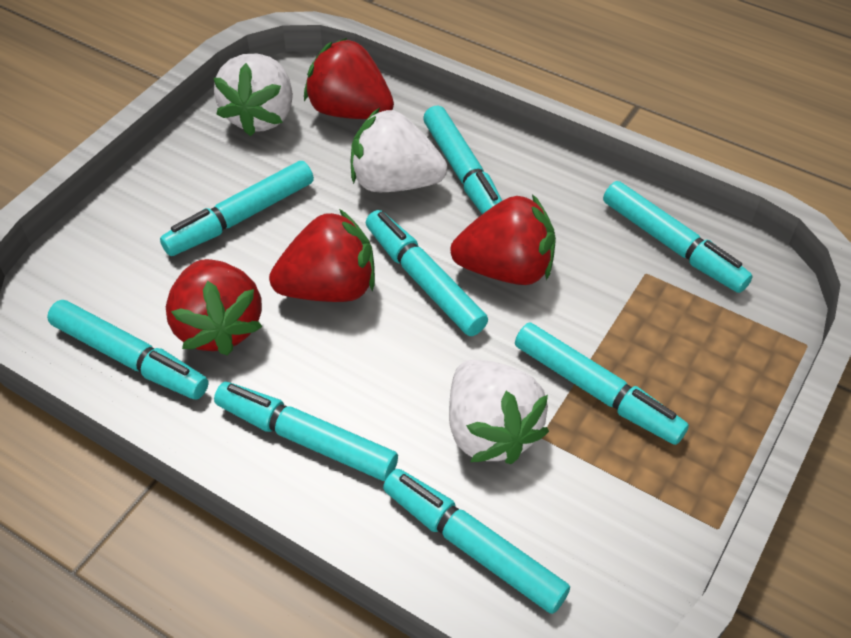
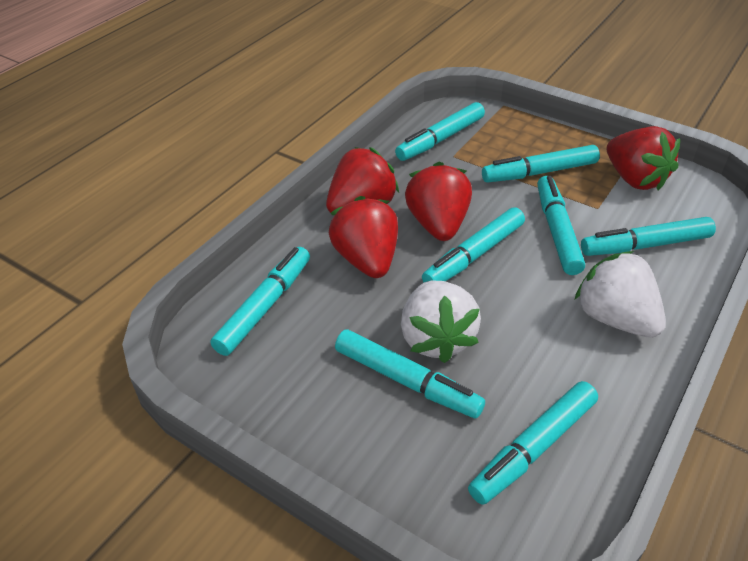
white strawberry: 3 -> 2

